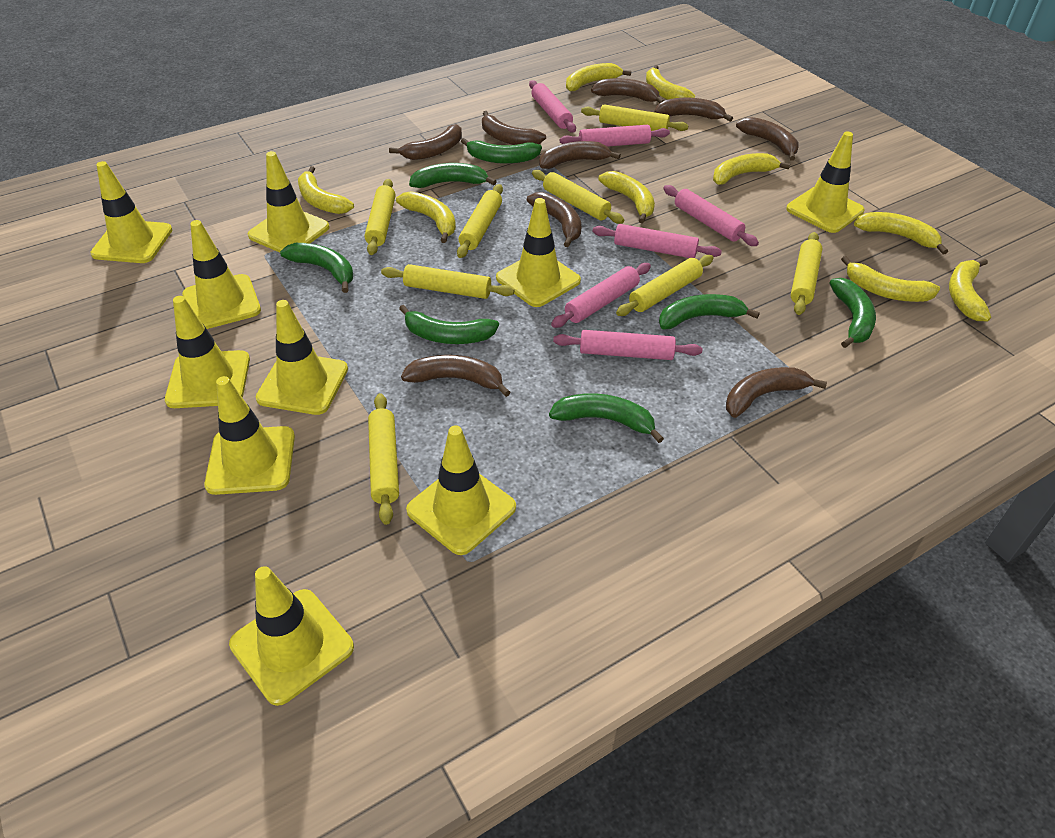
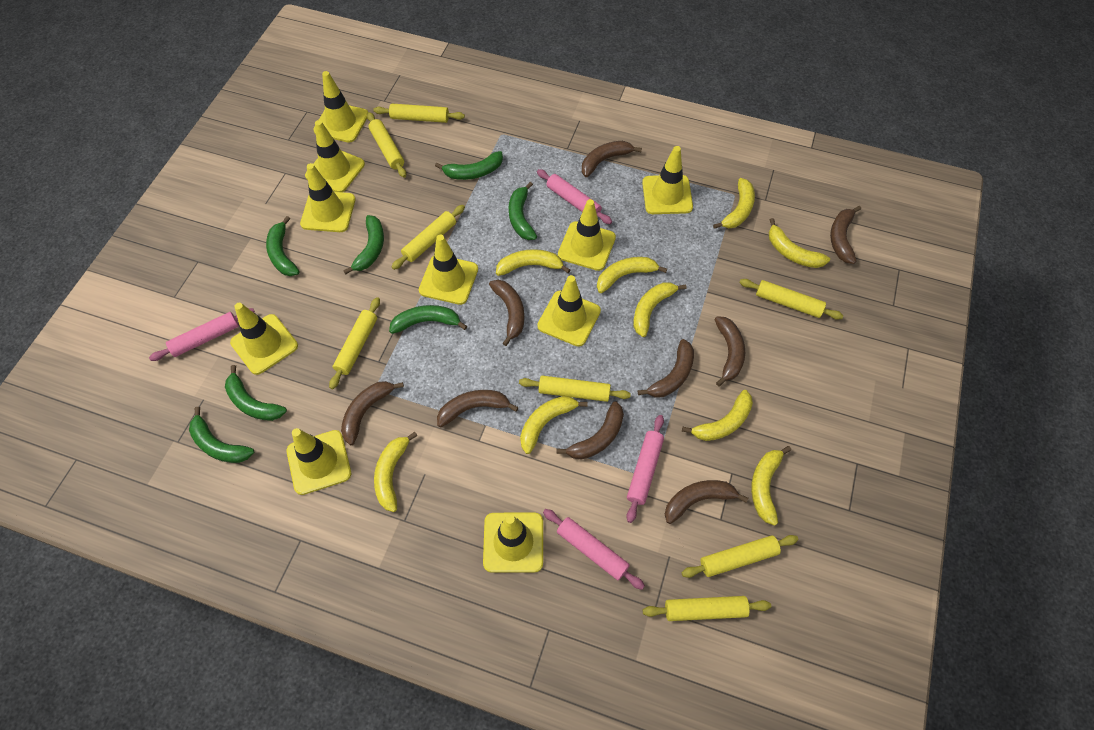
pink rolling pin: 6 -> 4

